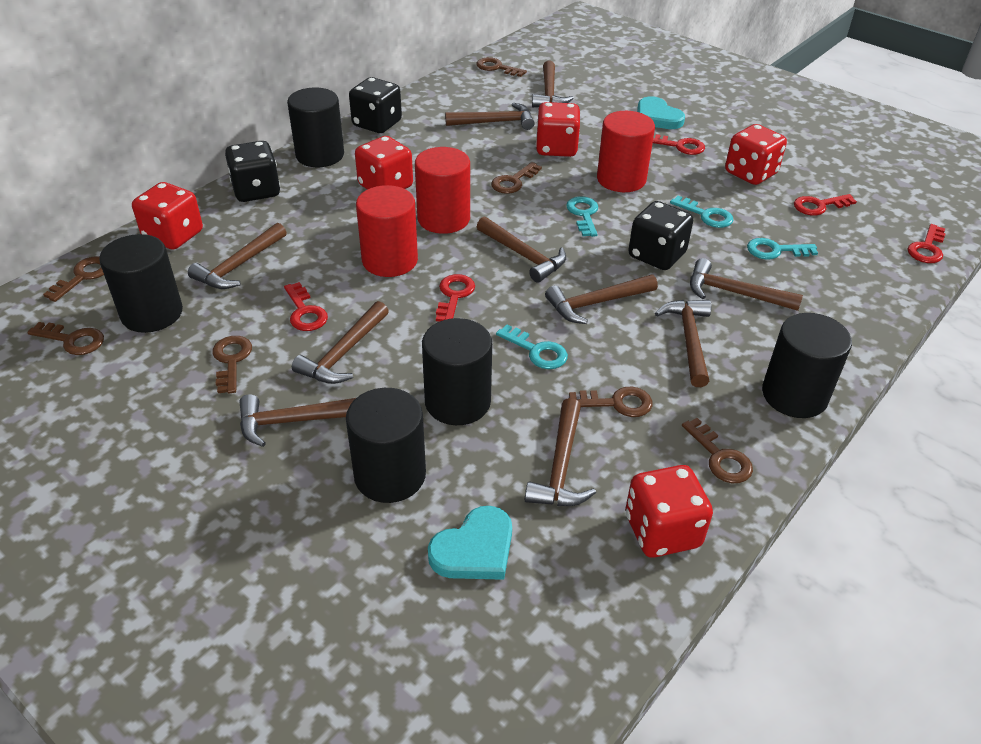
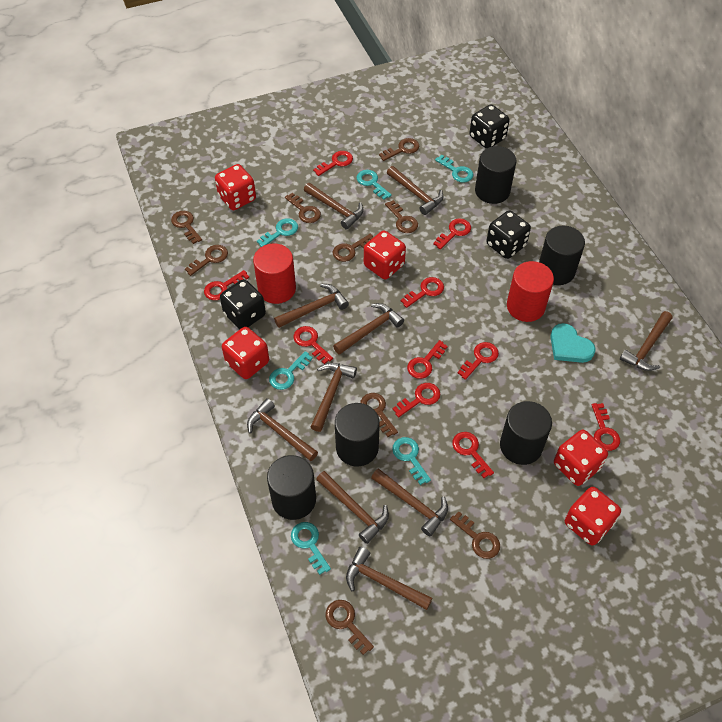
brown key: 7 -> 9
red cylinder: 3 -> 2
red key: 5 -> 10
turquoise heart: 2 -> 1
turquoise key: 4 -> 6

